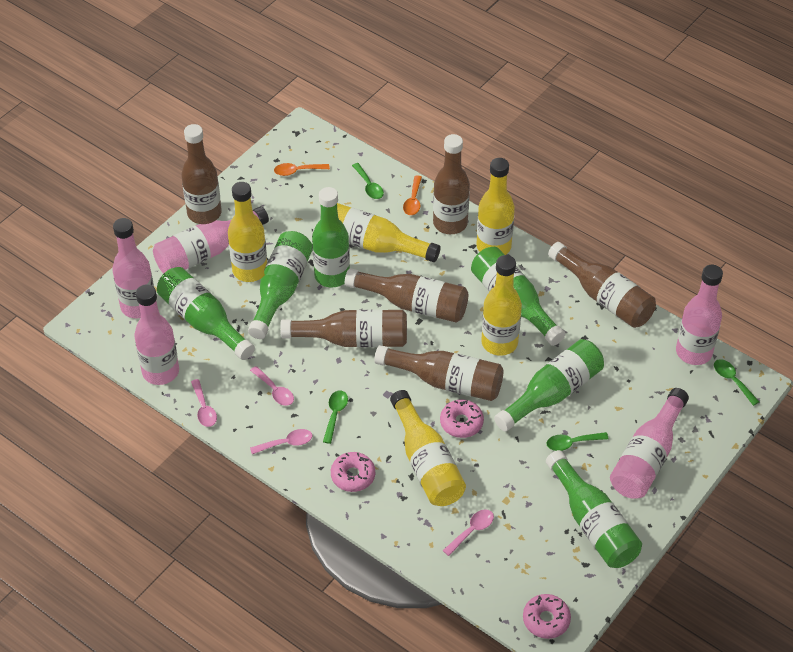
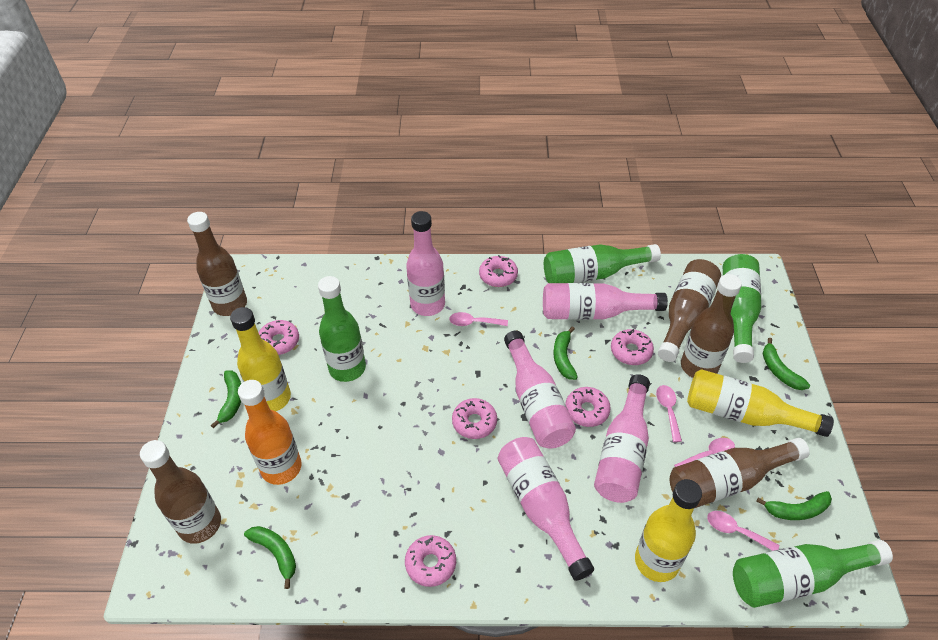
brown bottle: 6 -> 5
green banana: 0 -> 5
green bottle: 6 -> 4
green spoon: 4 -> 0
orange bottle: 0 -> 1
orange spoon: 2 -> 0
pink donut: 3 -> 6
yellow bottle: 5 -> 3

